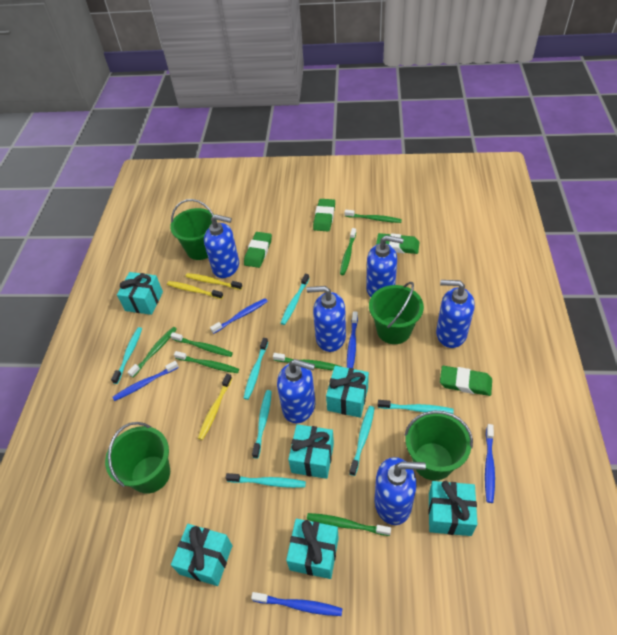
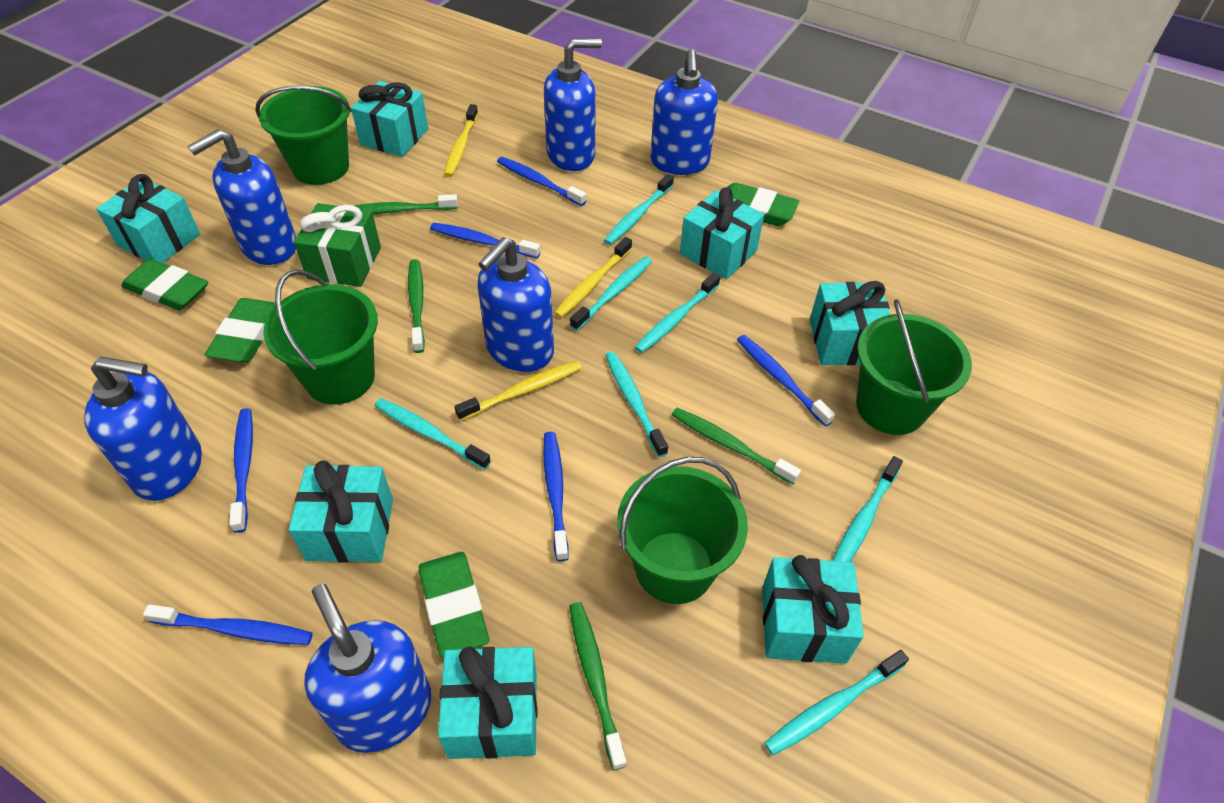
blue toothbrush: 5 -> 6
green gift: 0 -> 1
green toothbrush: 7 -> 4
turquoise gift: 6 -> 7

